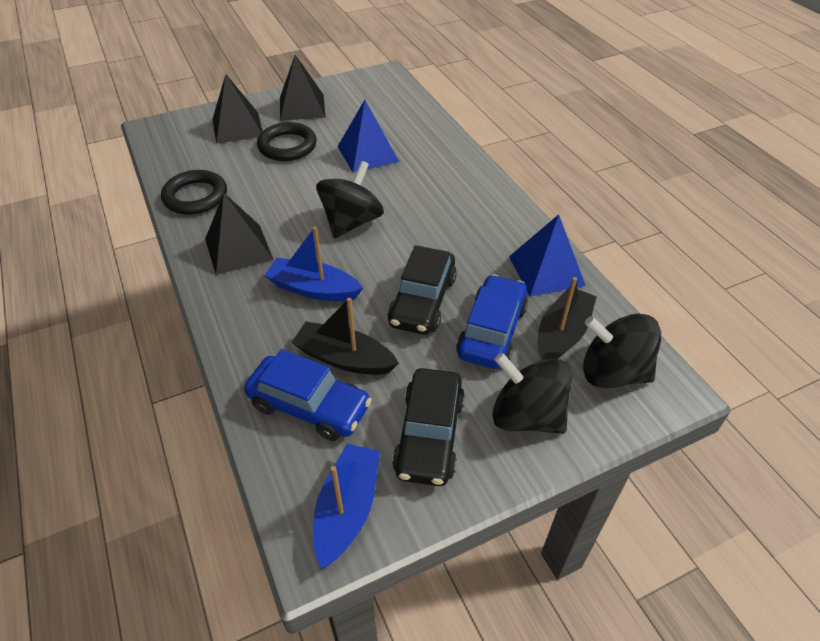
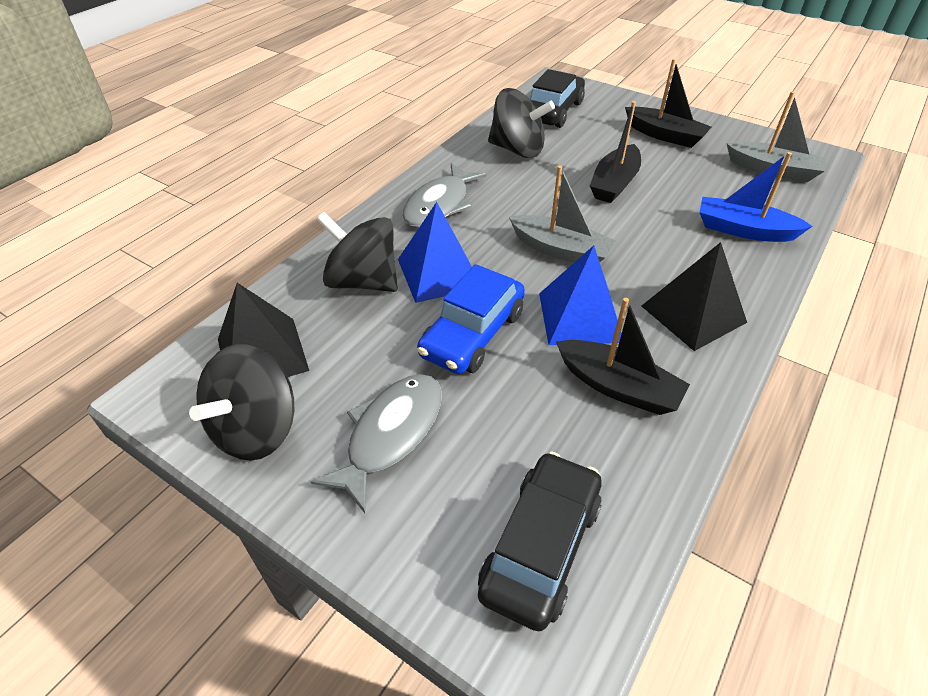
black boat: 2 -> 3
black pyramid: 3 -> 2
black ring: 2 -> 0
blue boat: 2 -> 1
blue car: 2 -> 1
grey boat: 0 -> 2
grey fish: 0 -> 2

